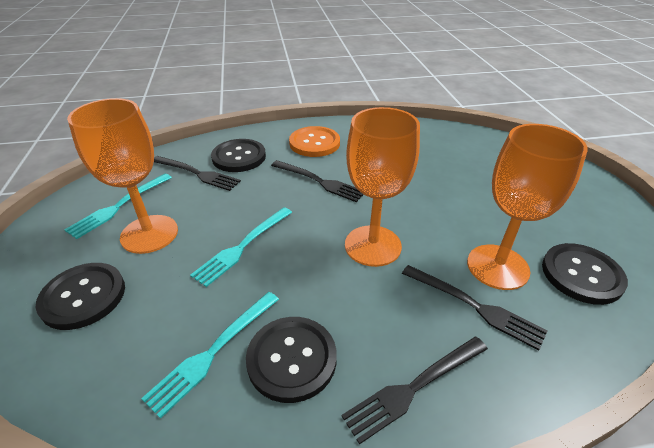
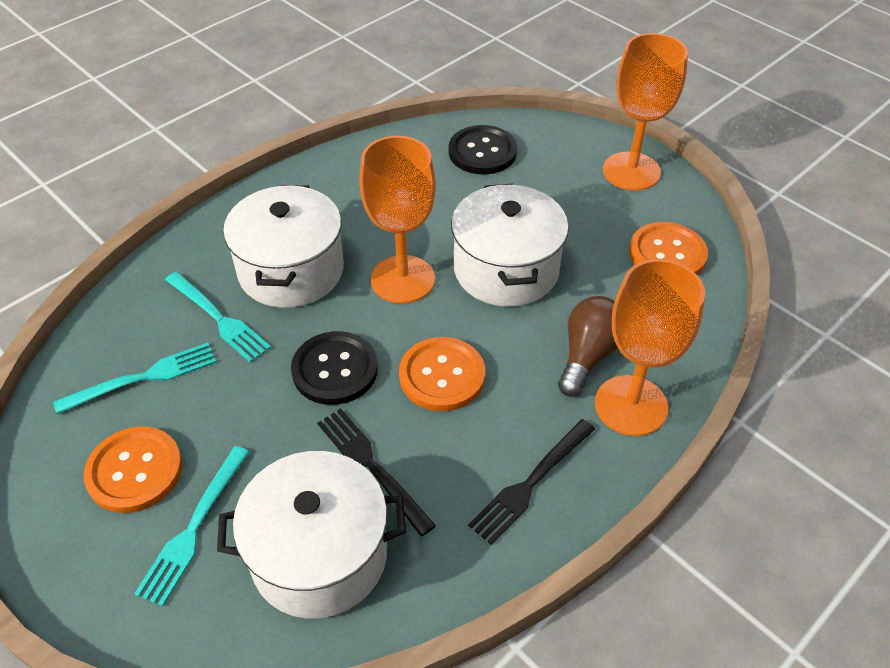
black button: 4 -> 2
black fork: 4 -> 2
brown light bulb: 0 -> 1
orange button: 1 -> 3
white pot: 0 -> 3

